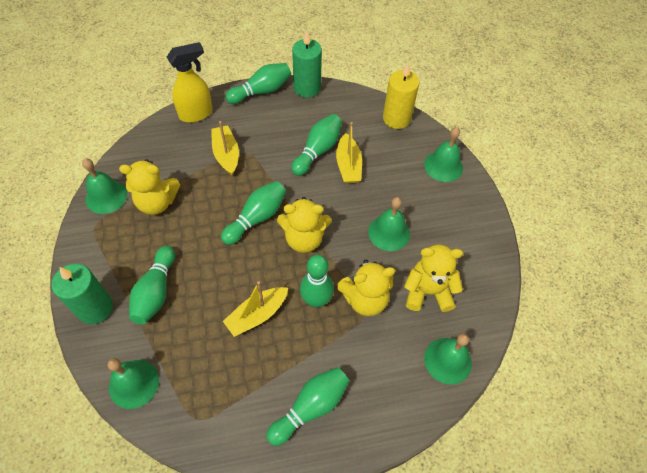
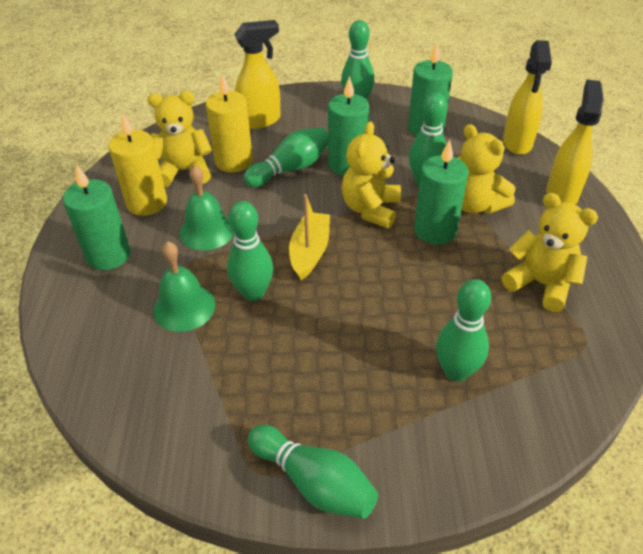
green bell: 5 -> 2
green candle: 2 -> 4
yellow boat: 3 -> 1
yellow candle: 1 -> 2
yellow spray bottle: 1 -> 3

